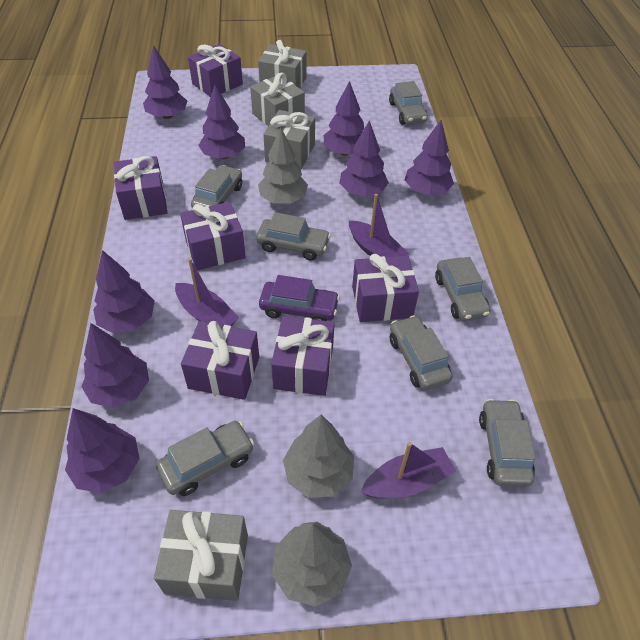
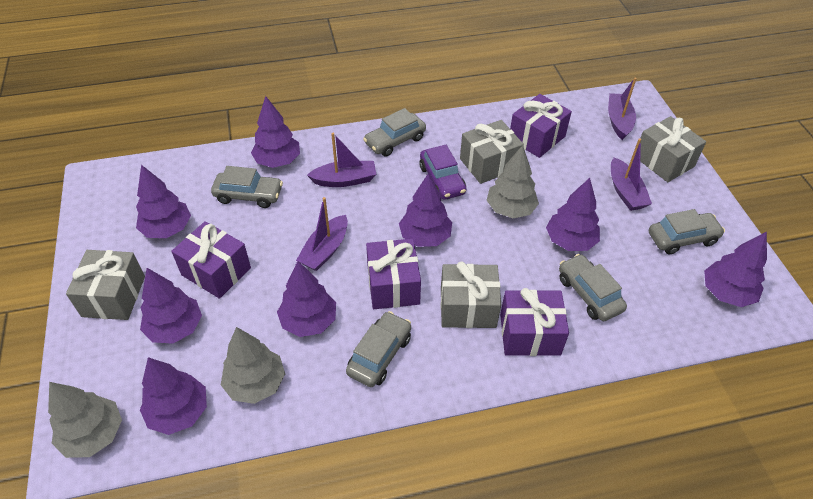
grey car: 7 -> 5
purple boat: 3 -> 4
purple gift: 6 -> 4

